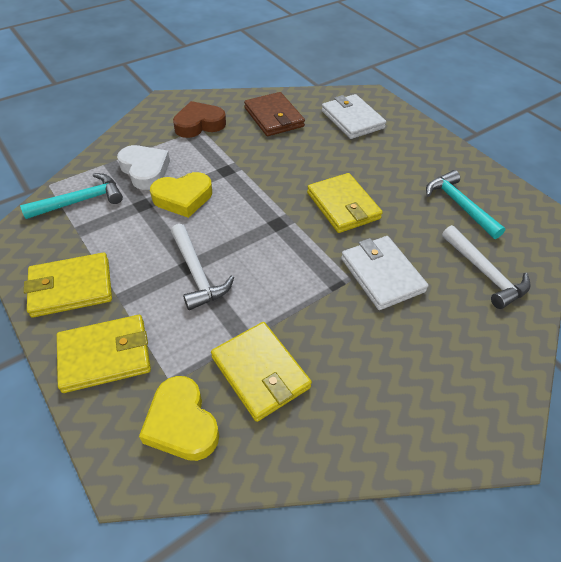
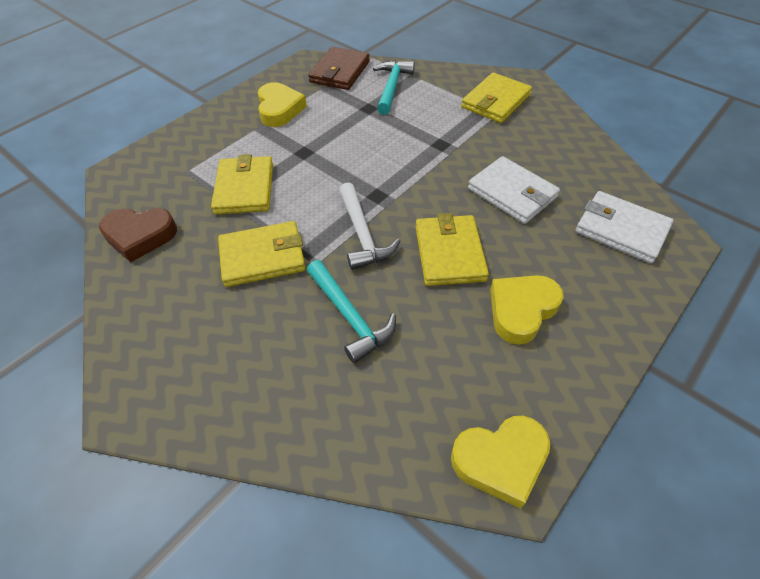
white hammer: 2 -> 1
white heart: 1 -> 0
yellow heart: 2 -> 3

